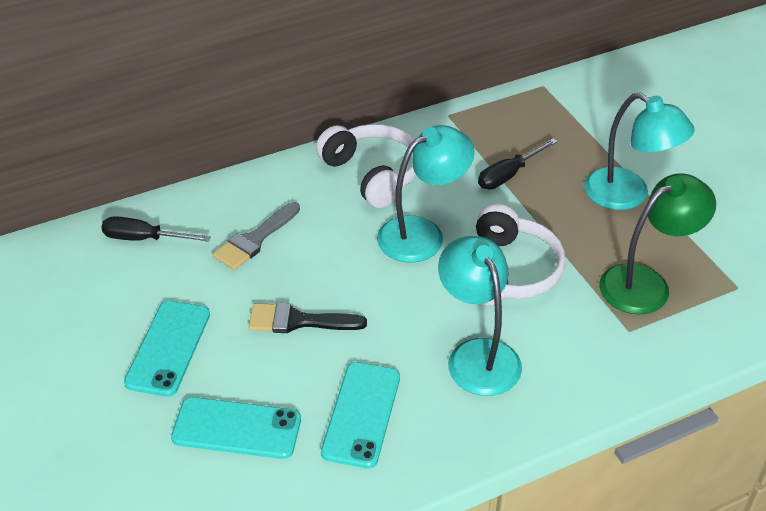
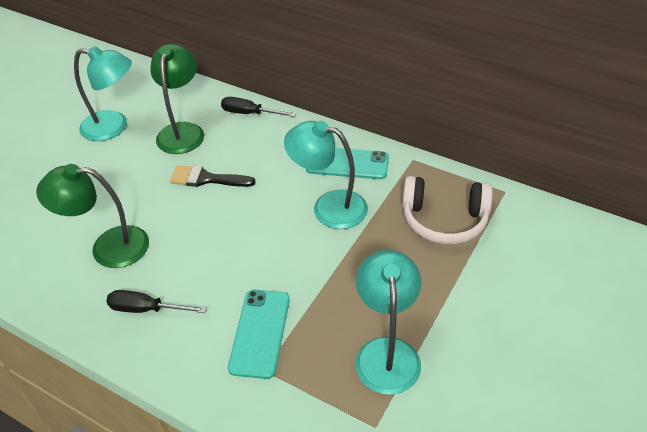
green lamp: 1 -> 2
grey brush: 1 -> 0
turquoise phone: 3 -> 2
white headphones: 2 -> 1

